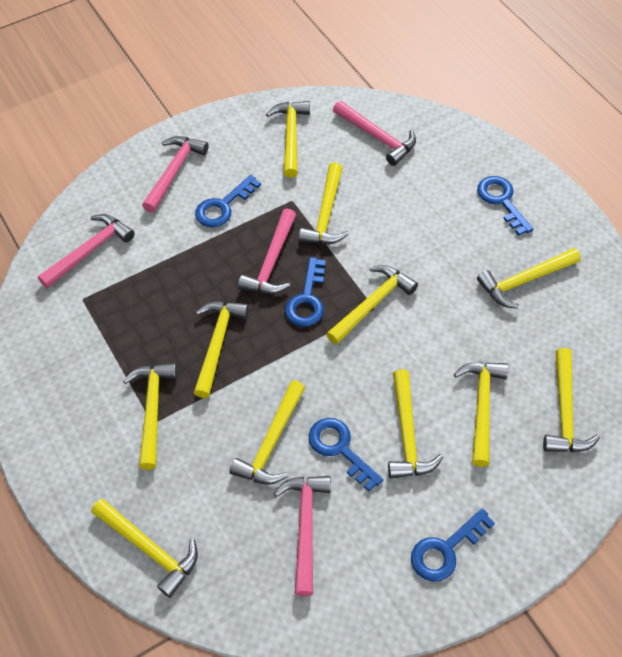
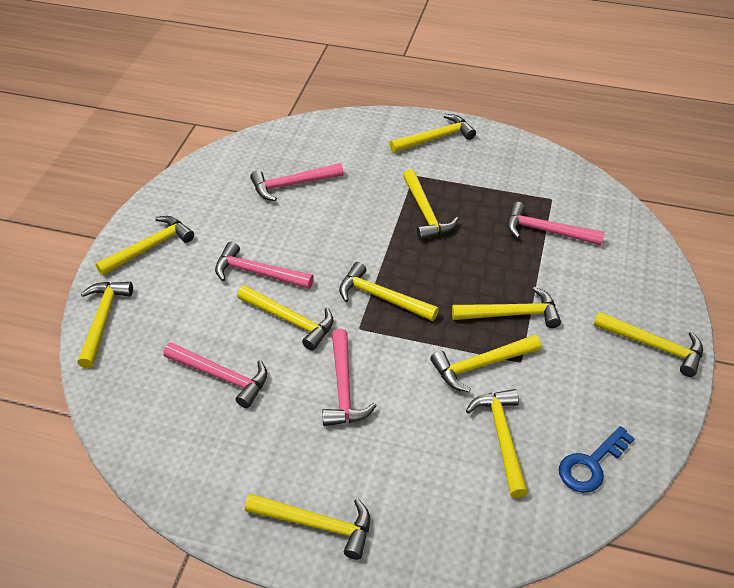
blue key: 5 -> 1

